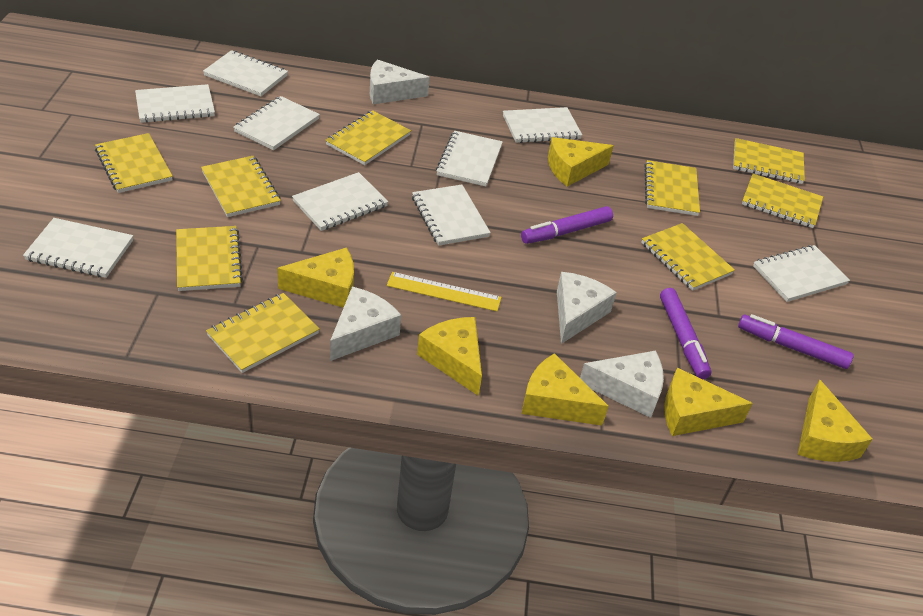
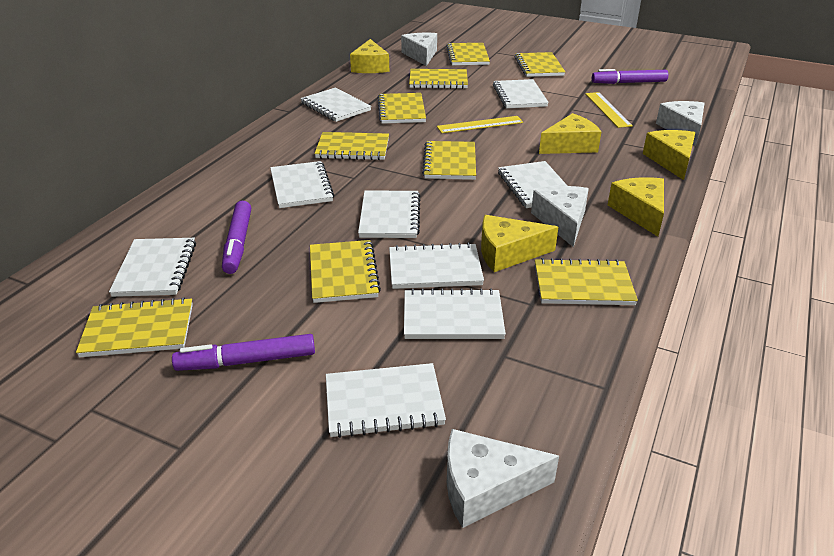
yellow cheese: 6 -> 5
yellow ruler: 1 -> 2

